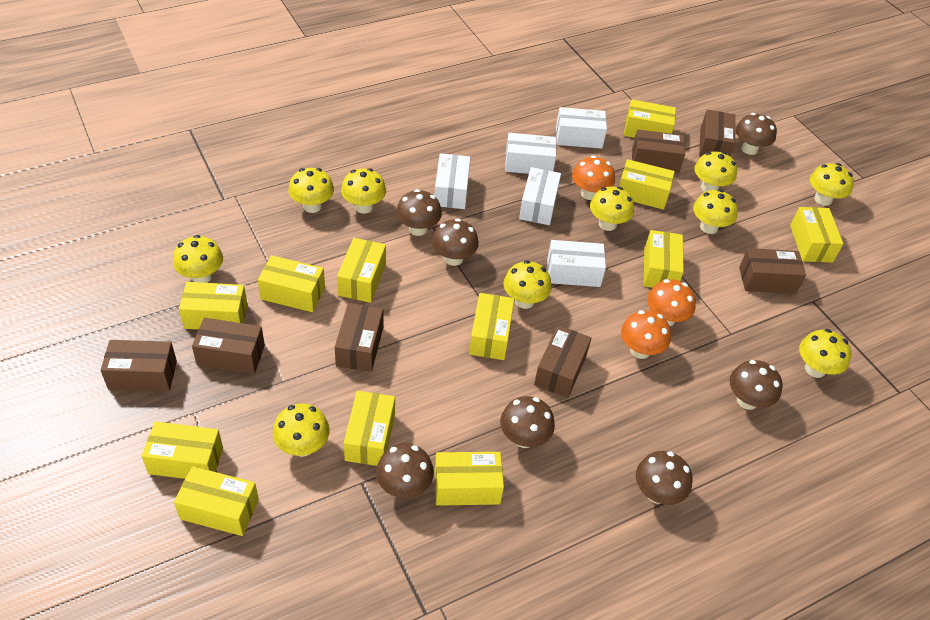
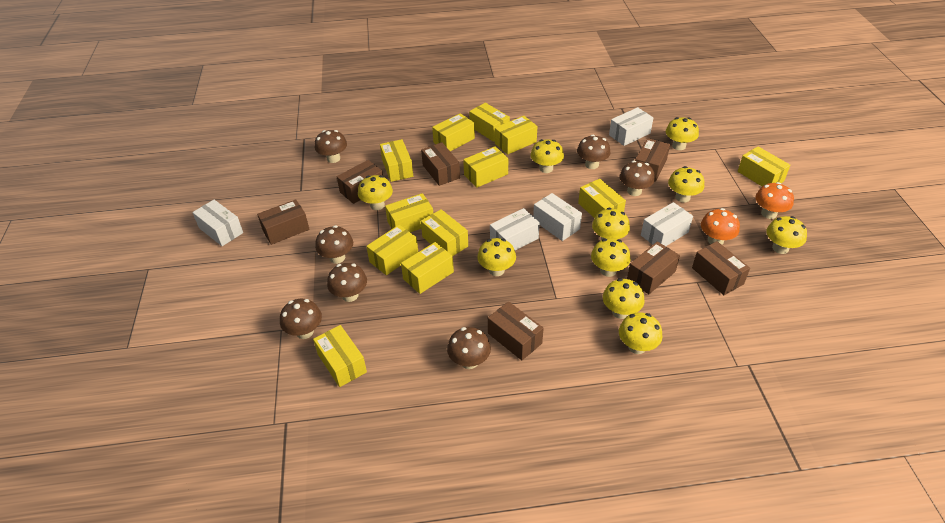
orange mushroom: 3 -> 2

